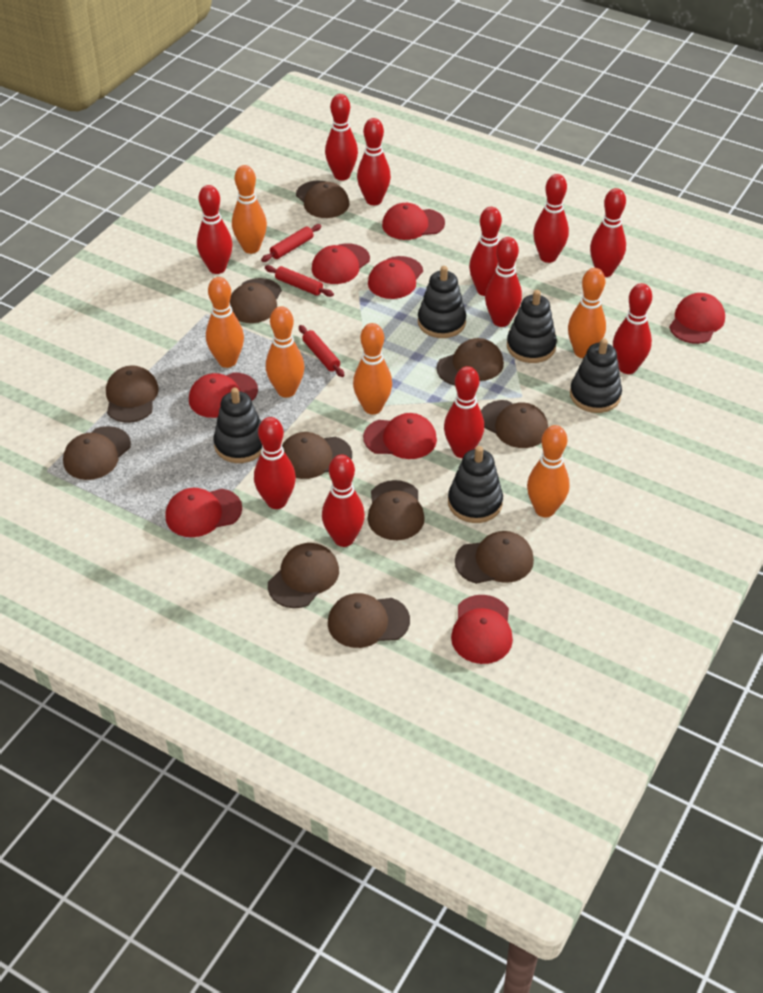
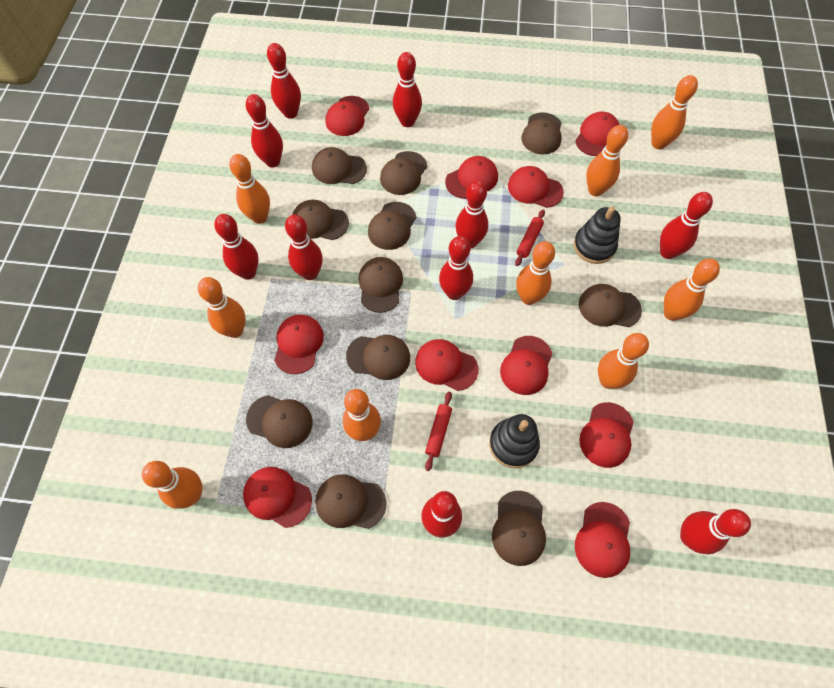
black stacking toy: 5 -> 2
orange bowling pin: 6 -> 9
red bowling pin: 11 -> 10
red cap: 8 -> 10
red rolling pin: 3 -> 2

